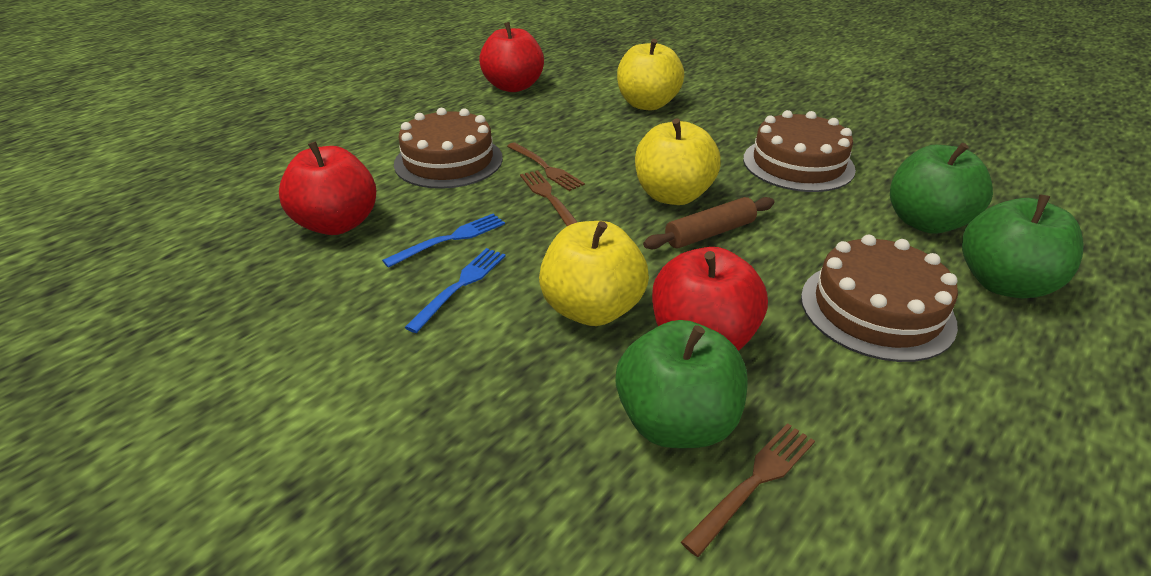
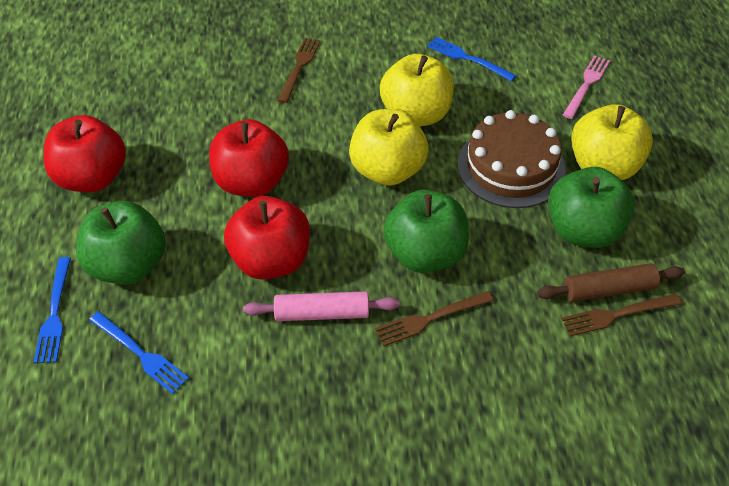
blue fork: 2 -> 3
brown cake: 3 -> 1
pink fork: 0 -> 1
pink rolling pin: 0 -> 1

